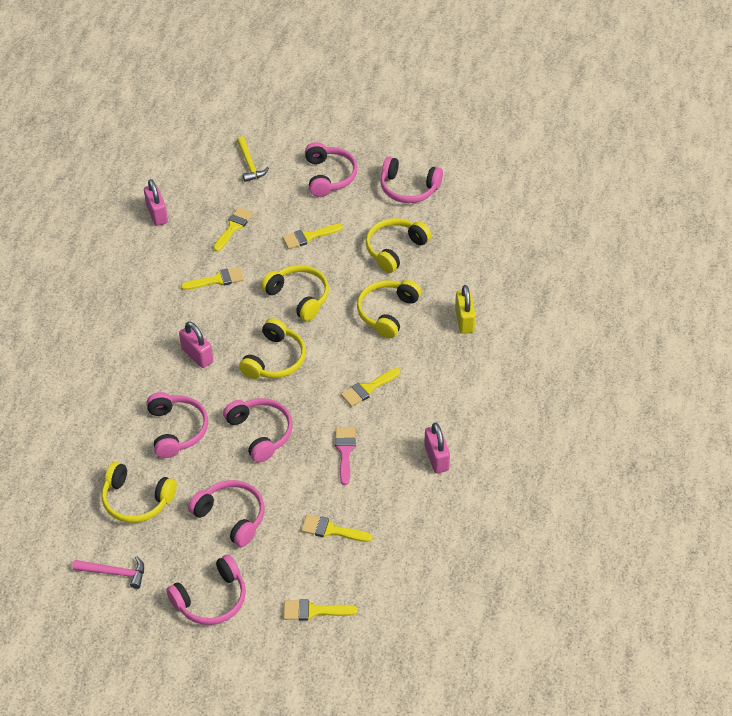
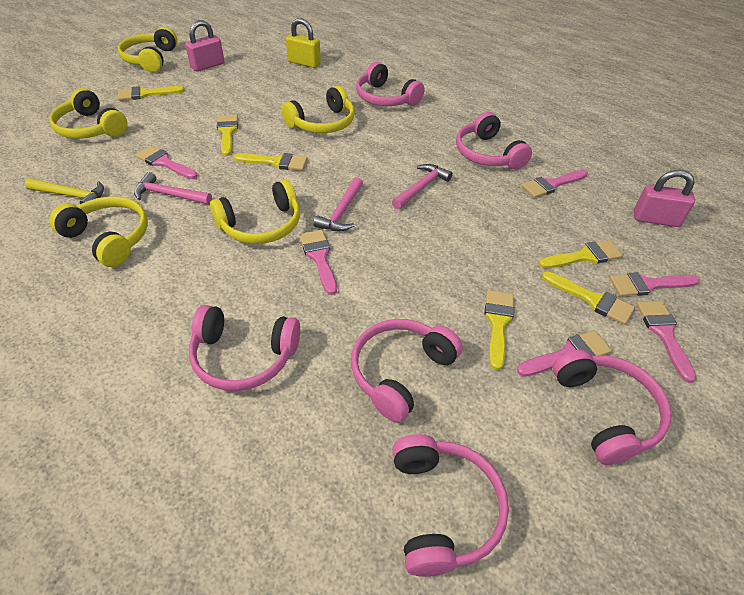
pink brush: 1 -> 6
pink hammer: 1 -> 3
pink padlock: 3 -> 2

